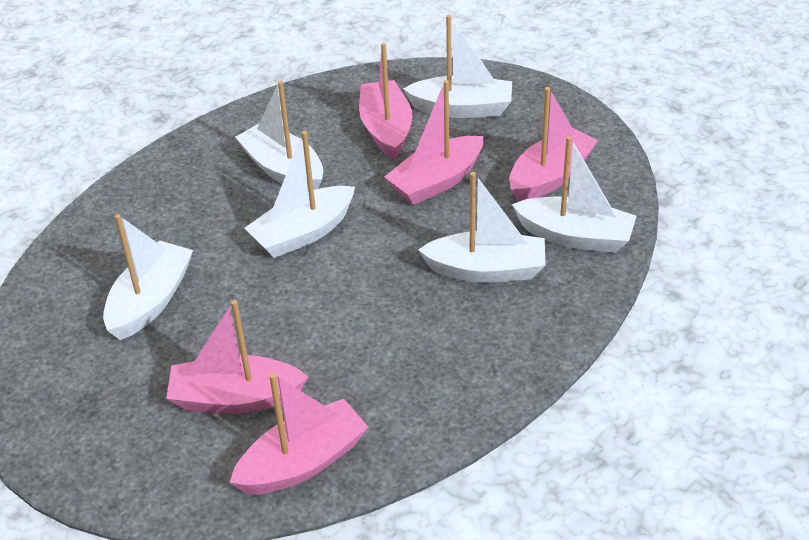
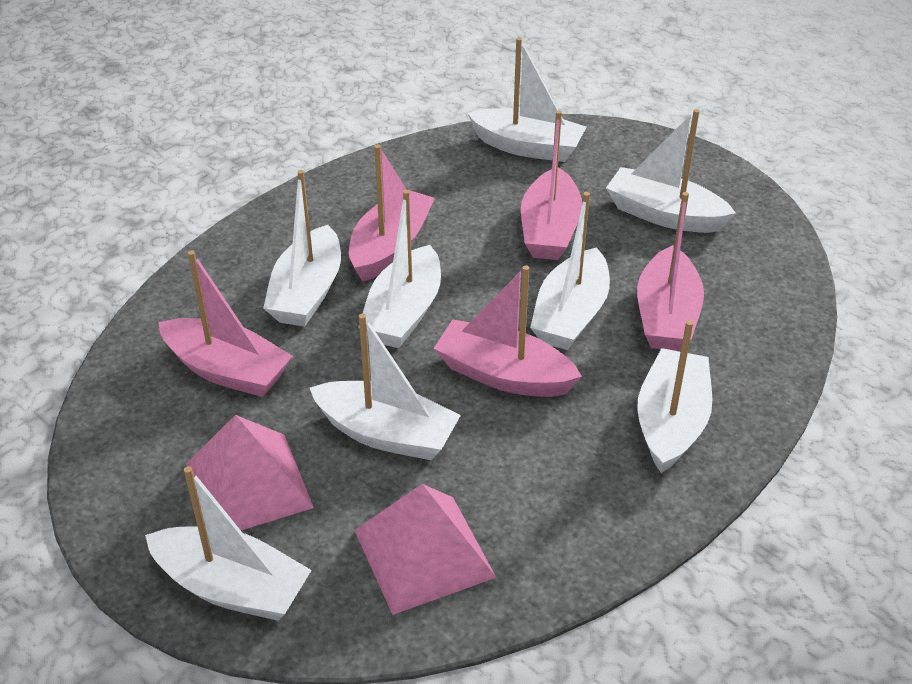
pink pyramid: 0 -> 2
white boat: 6 -> 8

